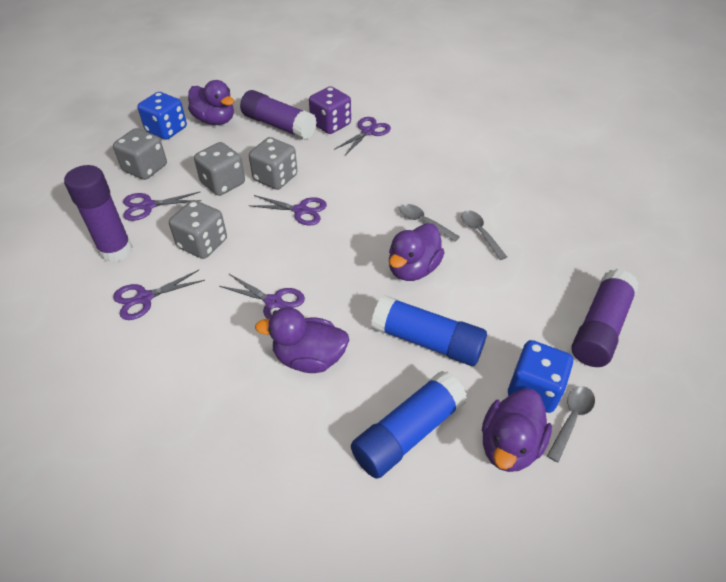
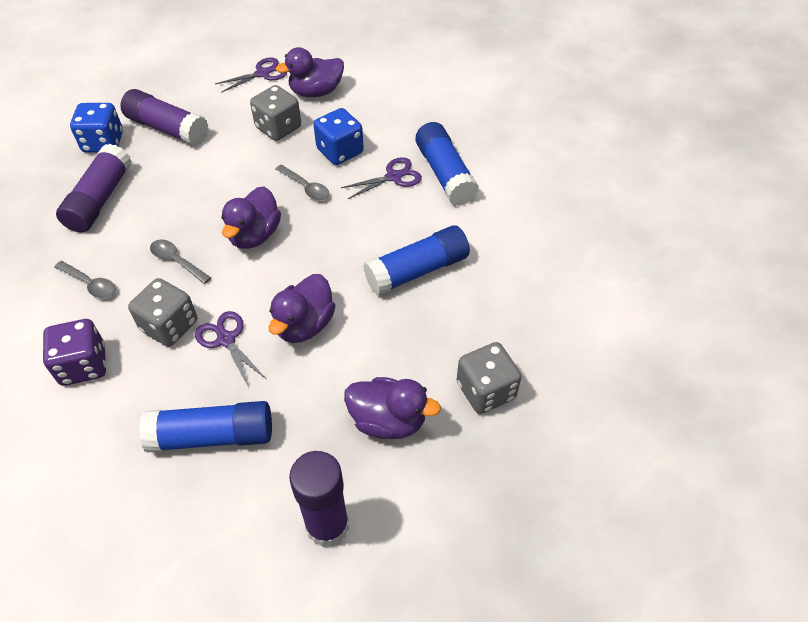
blue glue stick: 2 -> 3
grey dice: 4 -> 3
purple scissors: 5 -> 3

